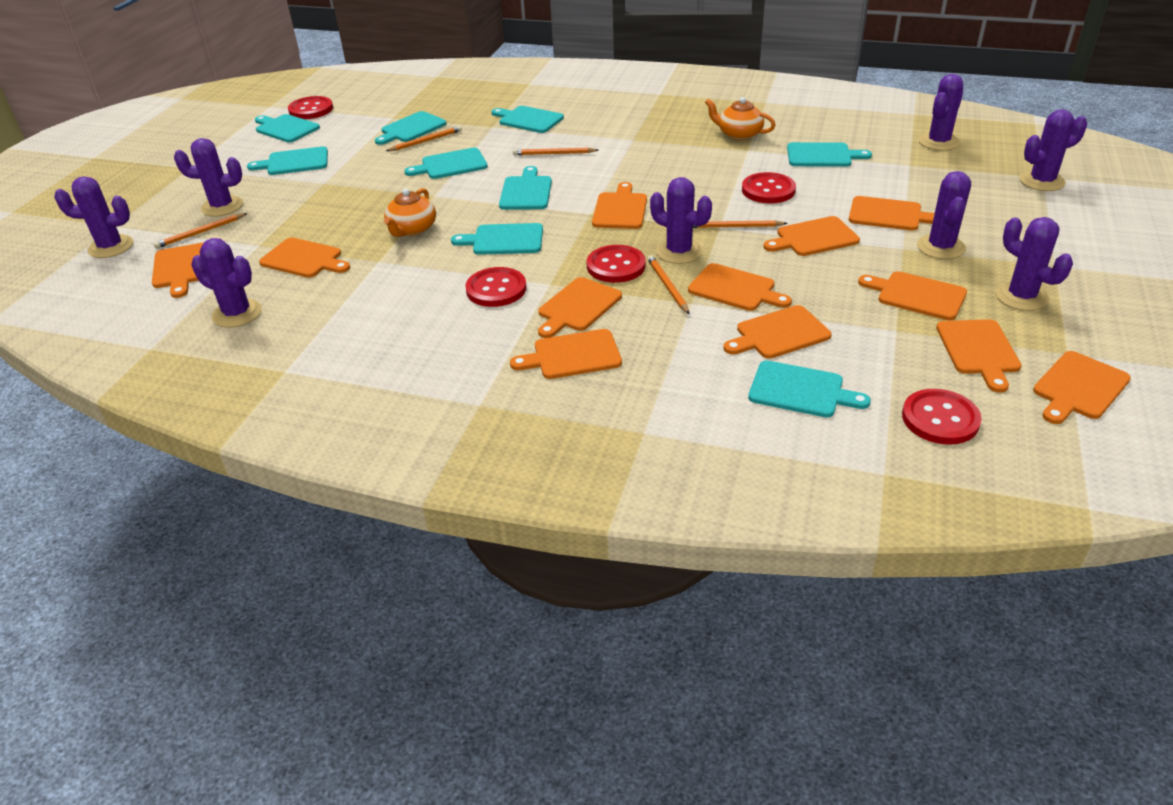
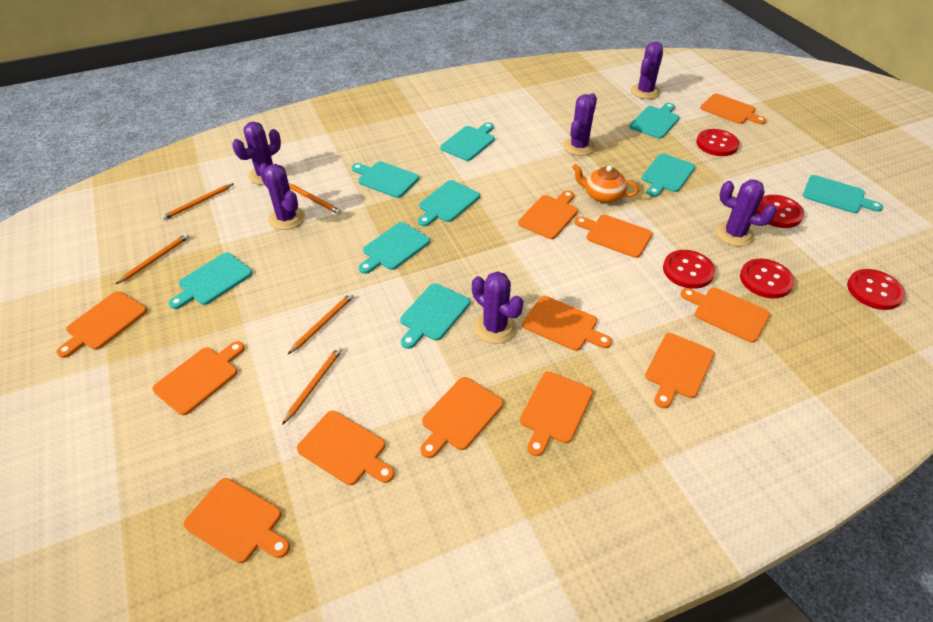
orange teapot: 2 -> 1
purple cactus: 8 -> 6

